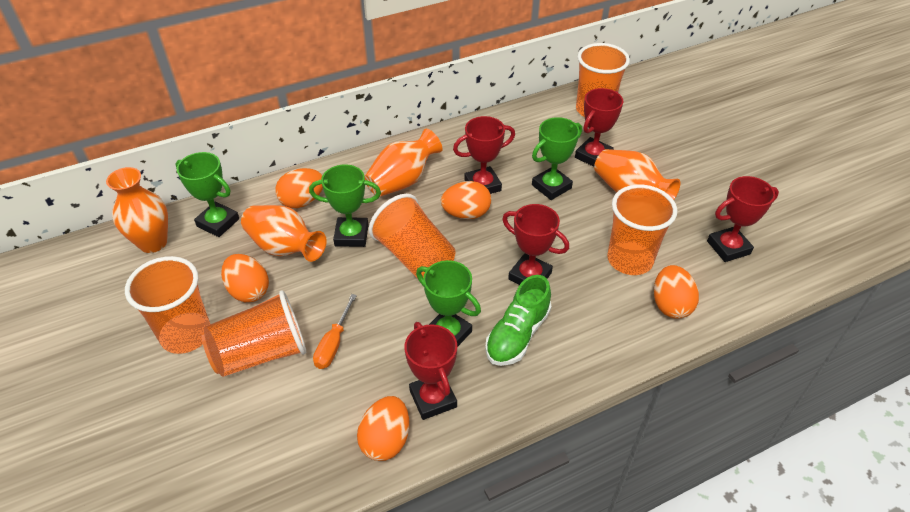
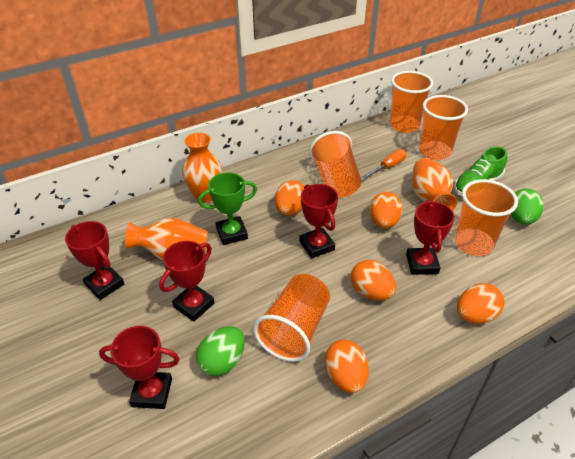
green egg: 0 -> 2
green trophy: 4 -> 1
orange vase: 4 -> 3

